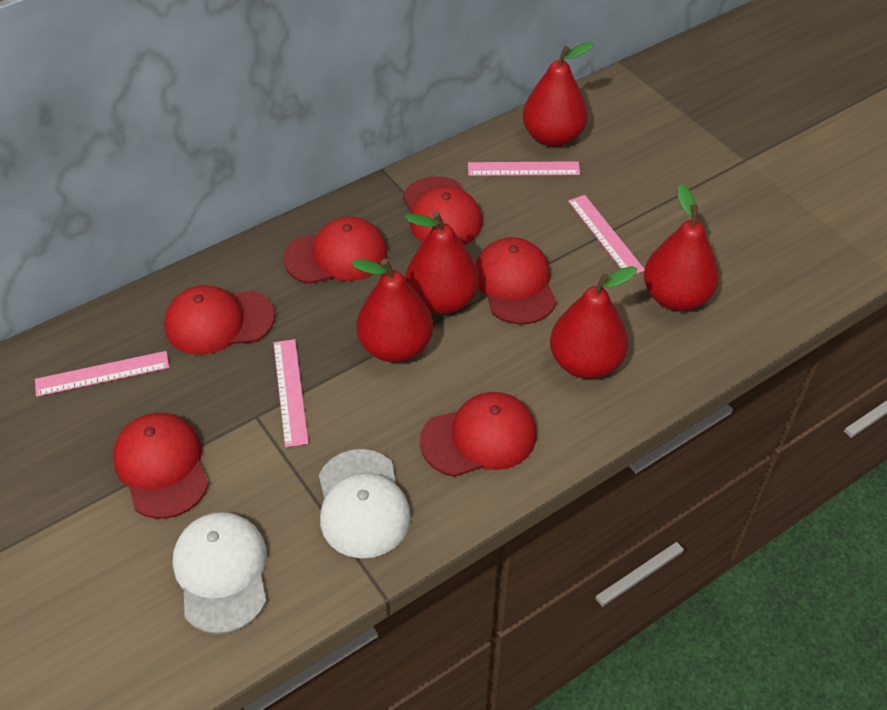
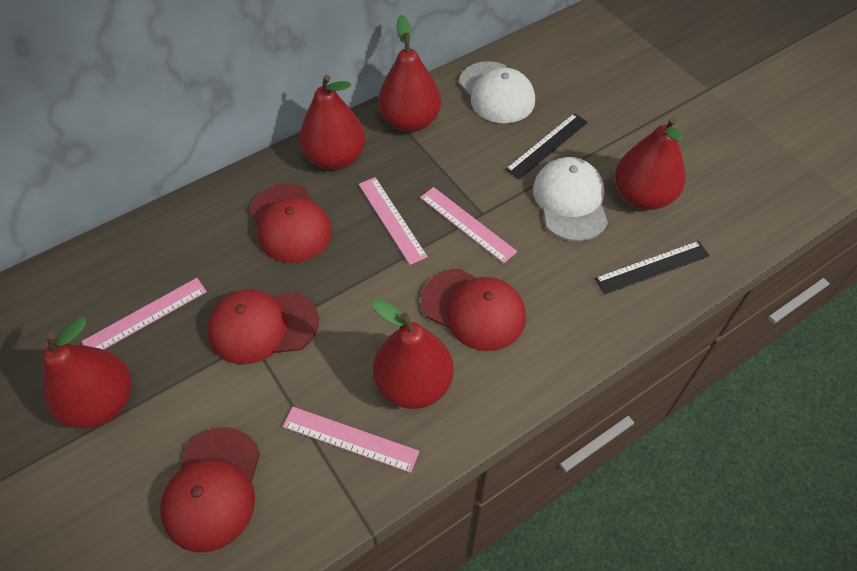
black ruler: 0 -> 2
red cap: 6 -> 4

